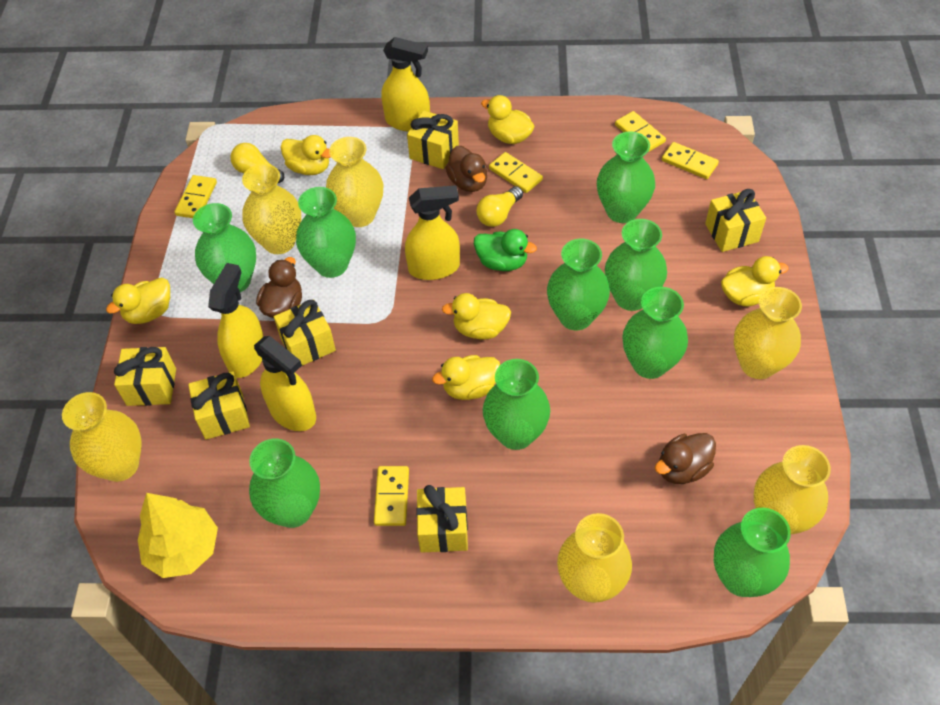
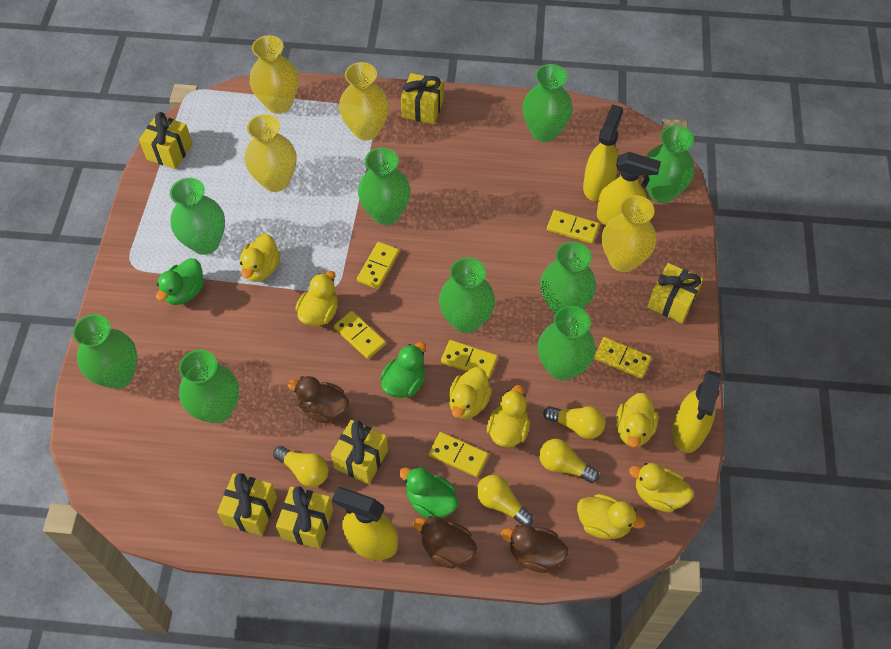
green duck: 1 -> 3
yellow domino: 5 -> 6
yellow duck: 6 -> 7
yellow light bulb: 2 -> 4
yellow tree: 1 -> 0
yellow vase: 6 -> 4

